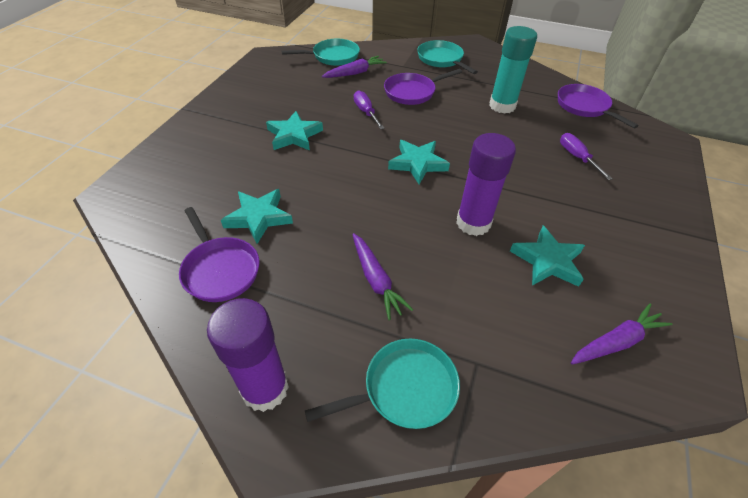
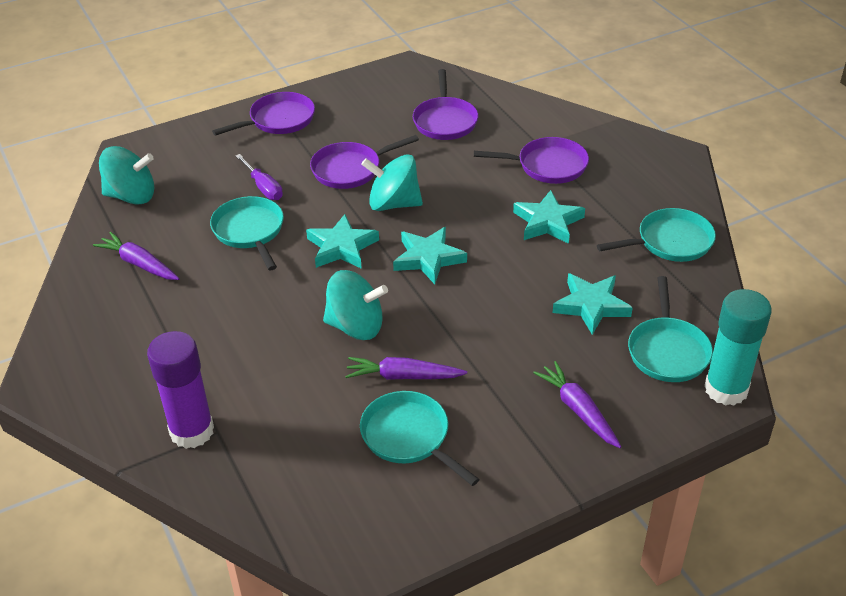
purple glue stick: 2 -> 1
purple pan: 3 -> 4
purple screwdriver: 2 -> 1
turquoise pan: 3 -> 4
turquoise spinning top: 0 -> 3

